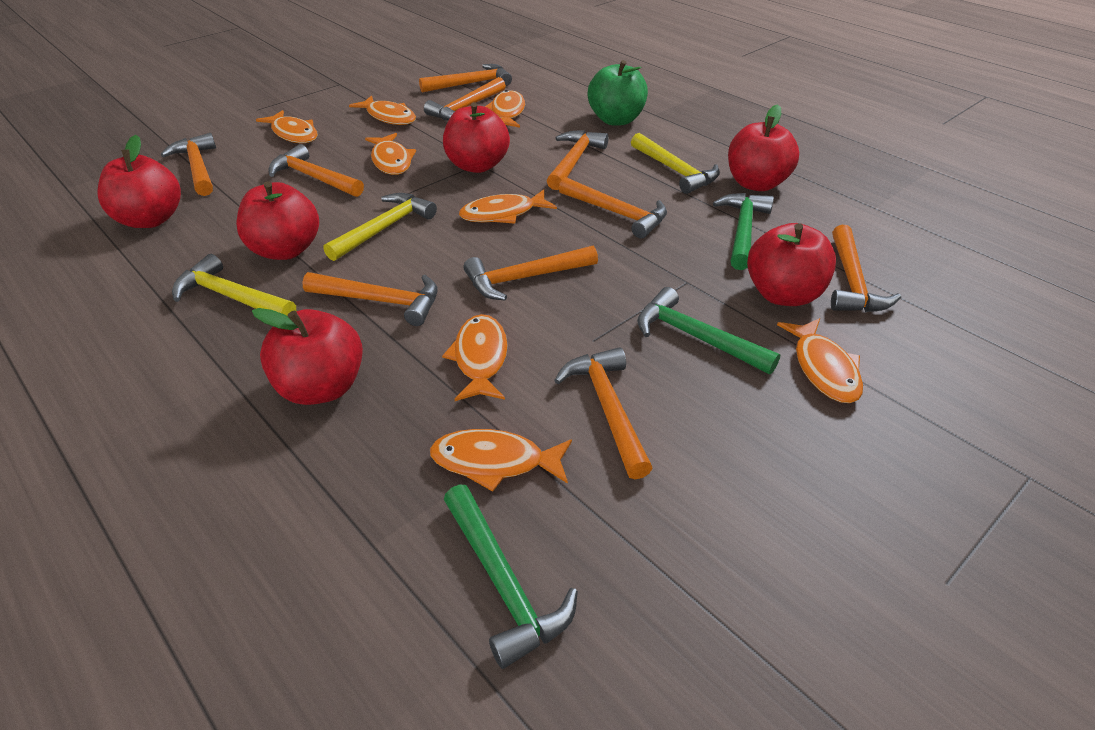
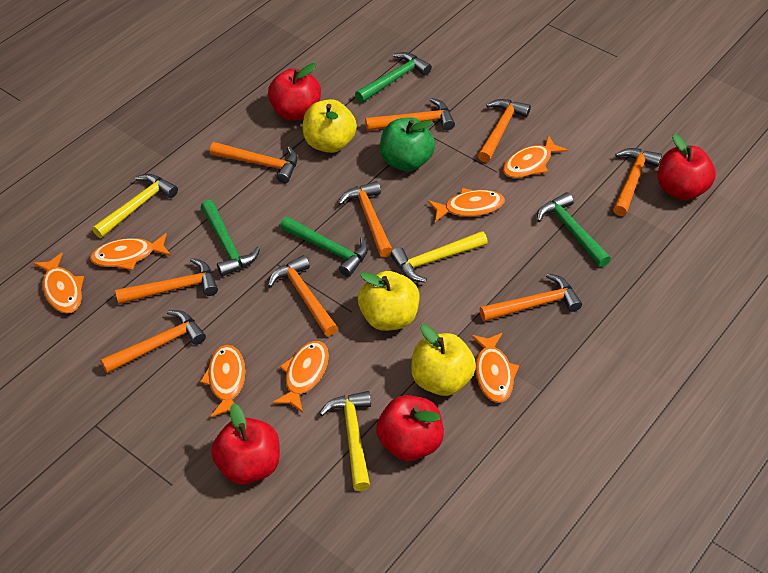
green hammer: 3 -> 4
orange fish: 8 -> 7
orange hammer: 10 -> 9
red apple: 6 -> 4
yellow apple: 0 -> 3

